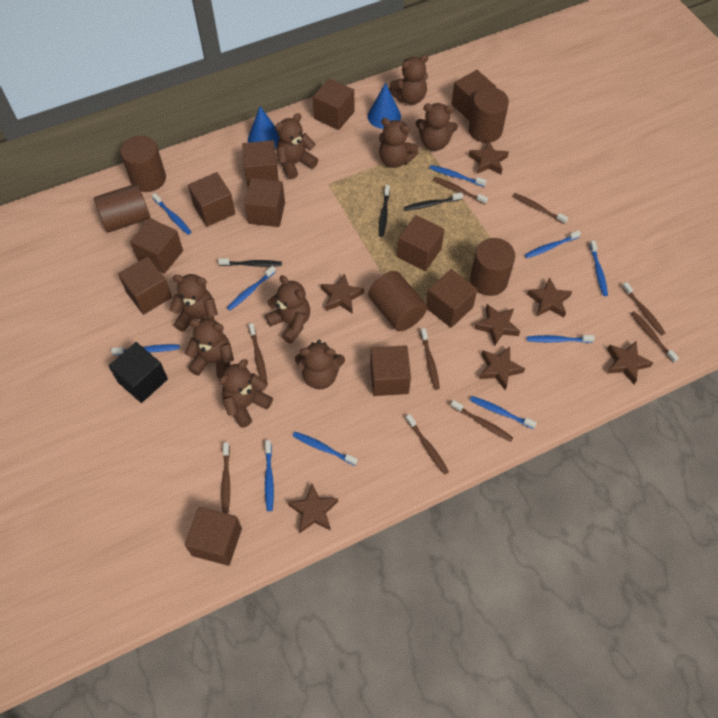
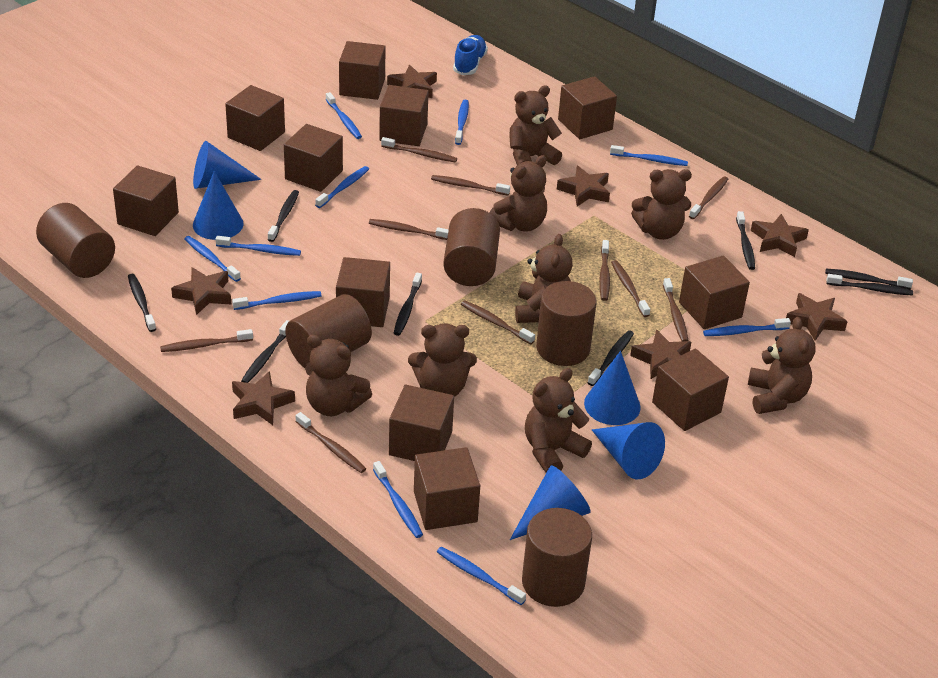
black cube: 1 -> 0
black toothbrush: 3 -> 8
blue cone: 2 -> 5
blue shoe: 0 -> 1
brown teddy bear: 9 -> 8
brown toothbrush: 9 -> 10

